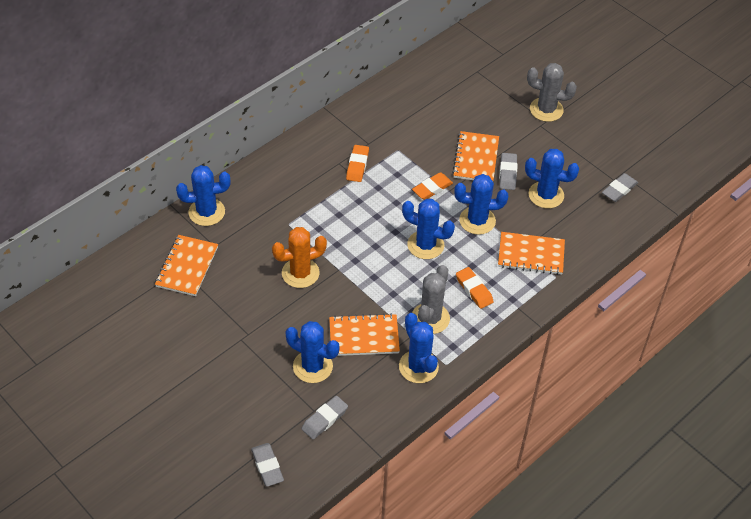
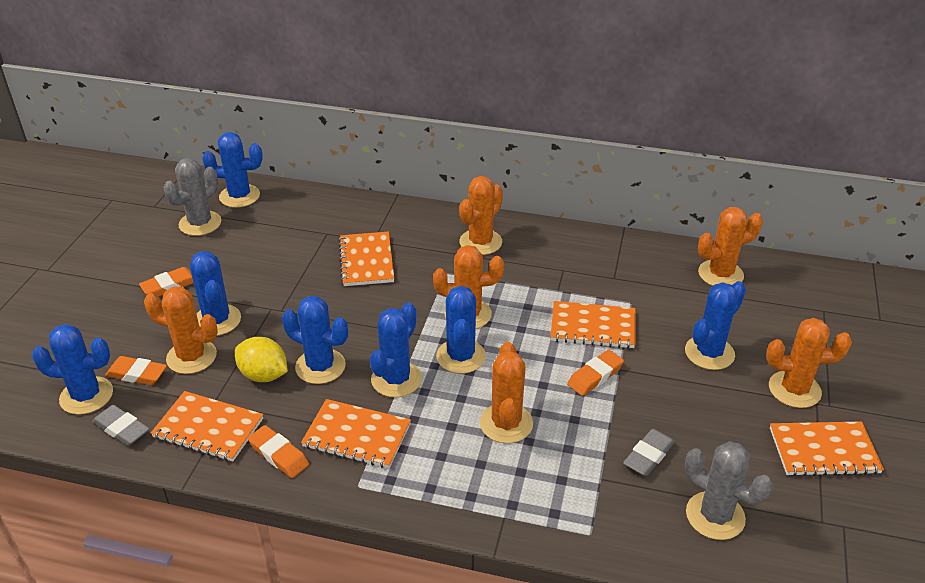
blue cactus: 6 -> 7
grey eraser: 4 -> 2
orange cactus: 1 -> 6
orange eraser: 3 -> 4
orange notebook: 4 -> 5
yellow lemon: 0 -> 1

